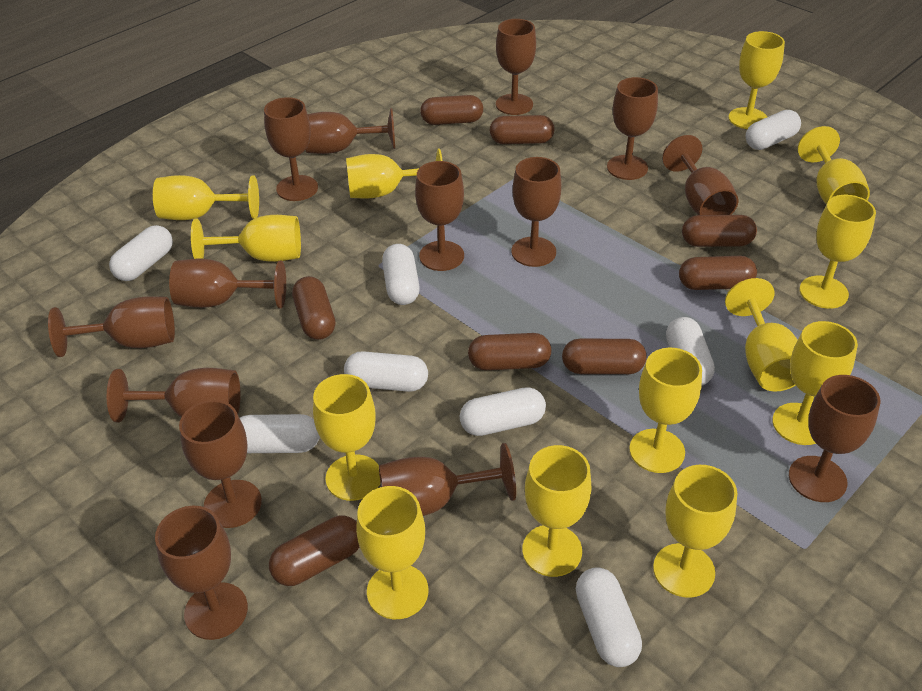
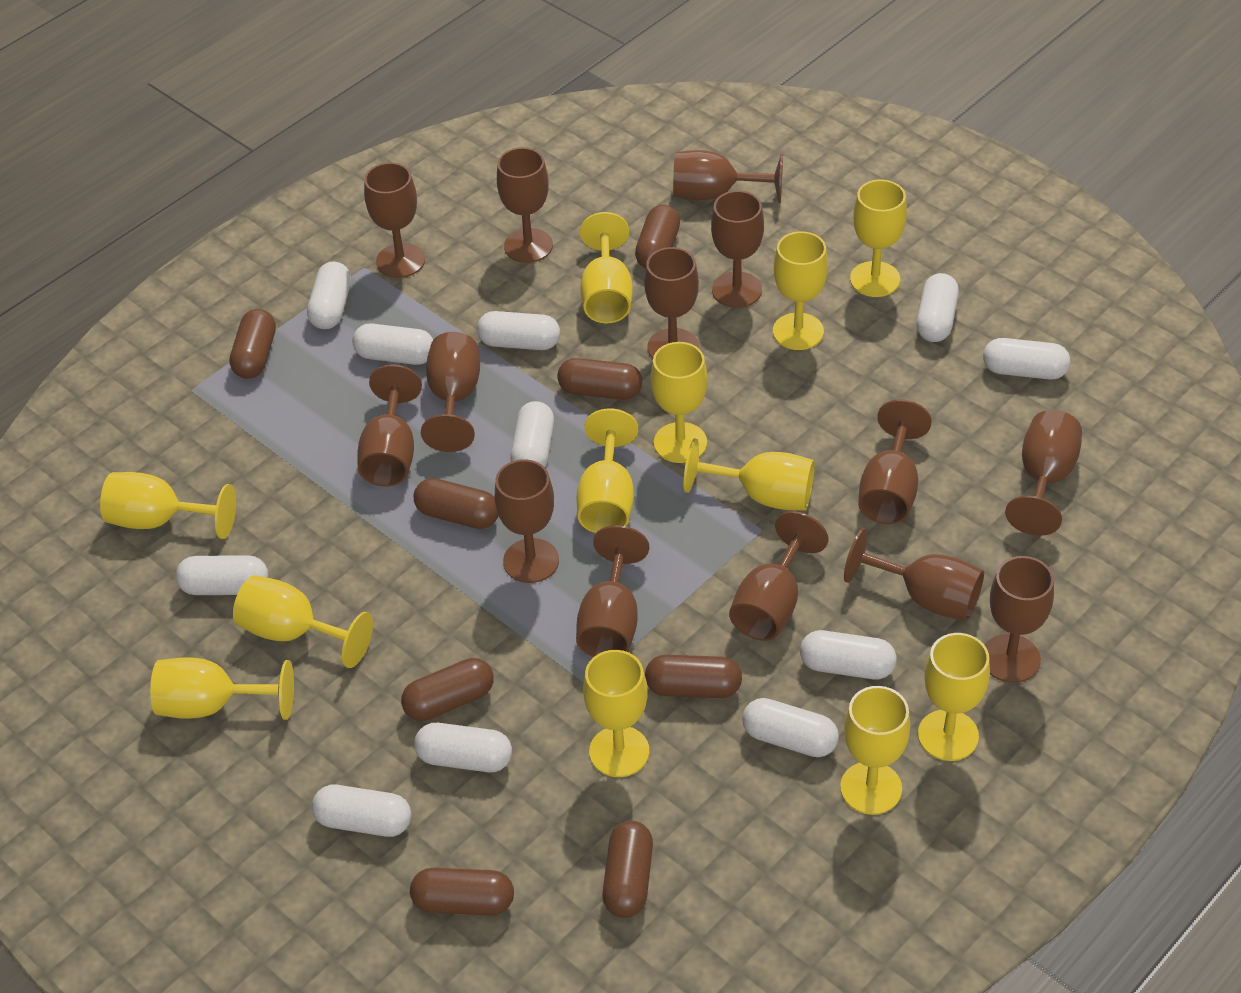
white capsule: 8 -> 11
yellow goblet: 13 -> 12

